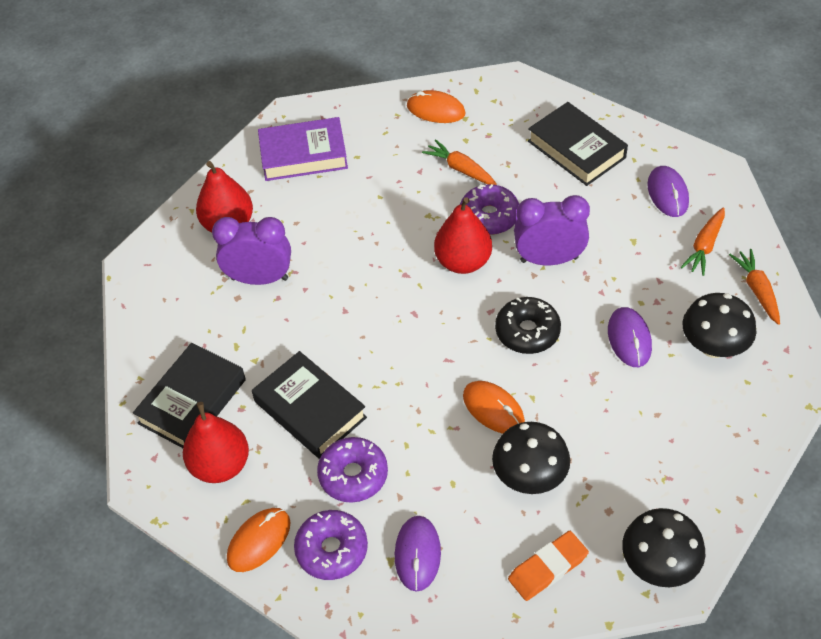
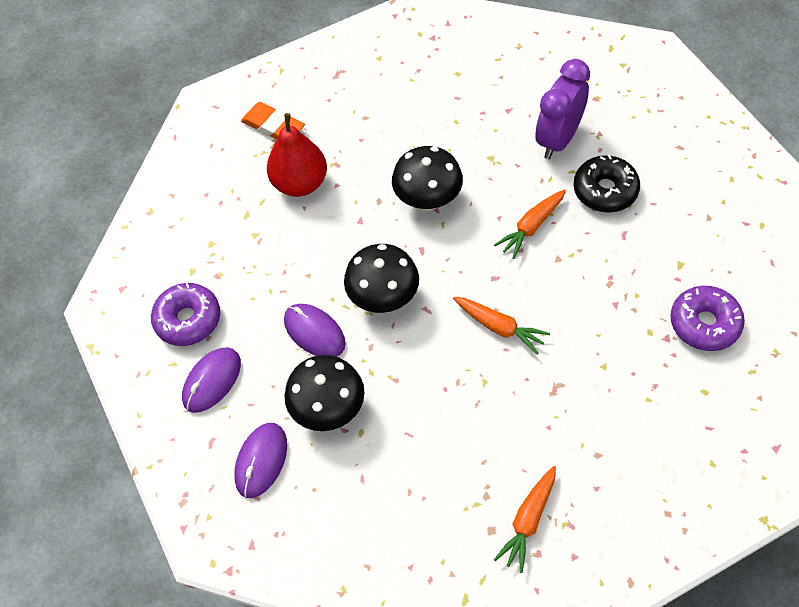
black book: 3 -> 0
orange mouse: 3 -> 0
purple book: 1 -> 0
purple clock: 2 -> 1
purple donut: 3 -> 2
red pear: 3 -> 1

